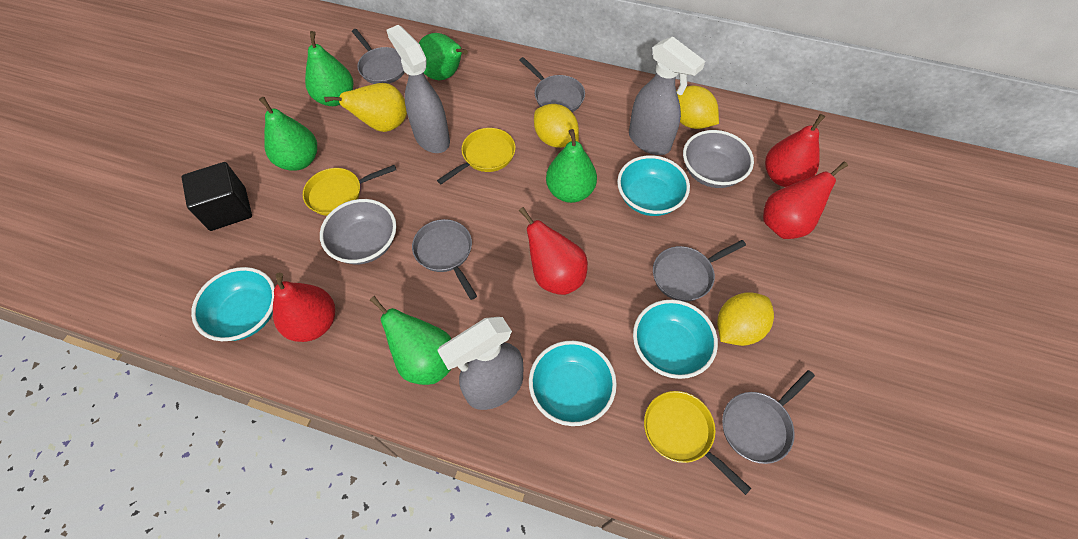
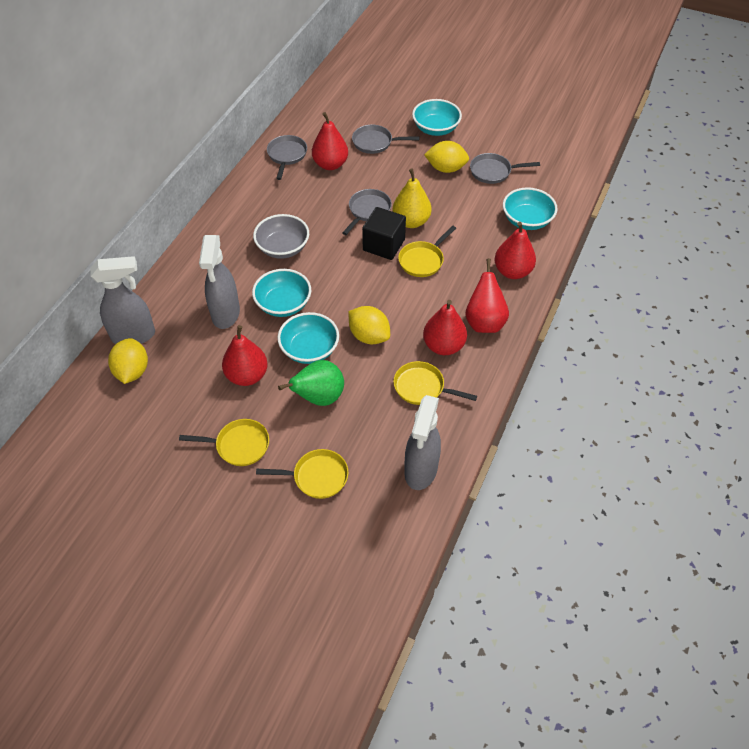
green pear: 5 -> 1
grey bowl: 2 -> 1
grey pan: 5 -> 4
red pear: 4 -> 5
yellow pan: 3 -> 4

